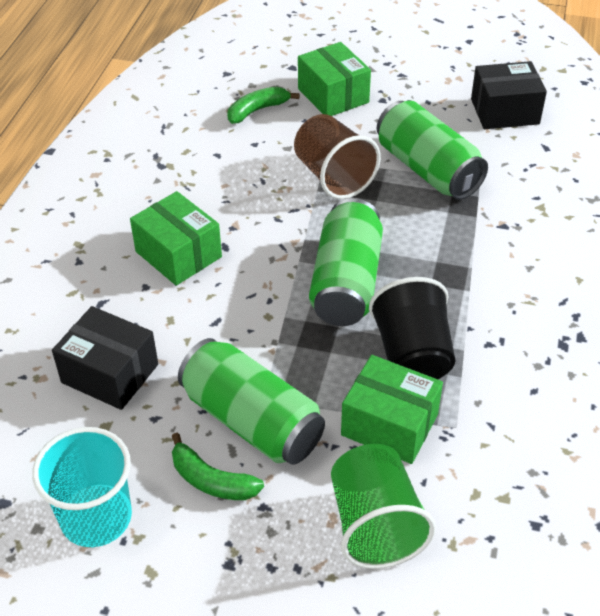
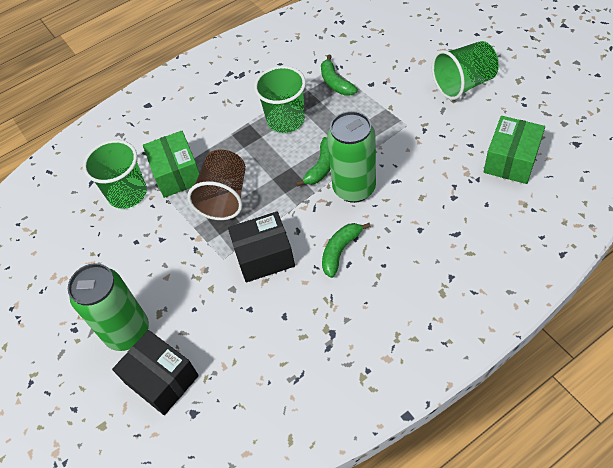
black cup: 1 -> 0
green banana: 2 -> 3
green box: 3 -> 2
green can: 3 -> 2
green cup: 1 -> 3
turquoise cup: 1 -> 0

